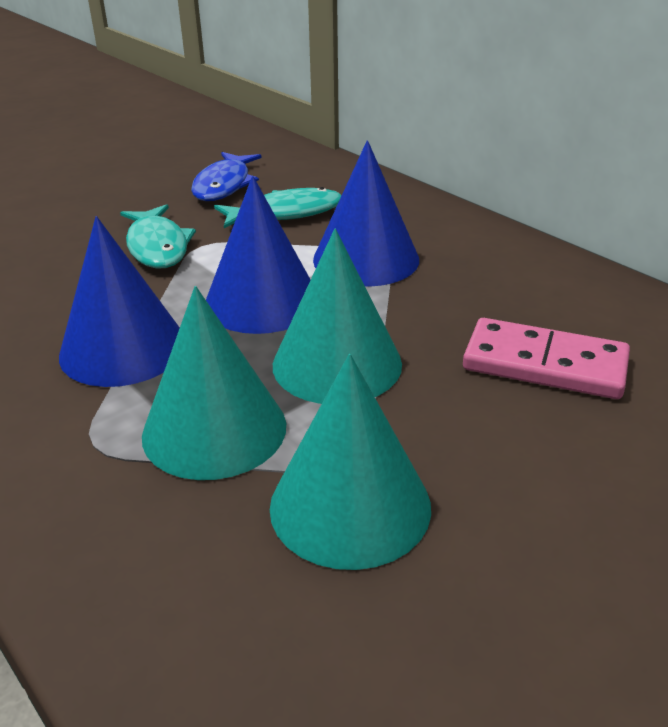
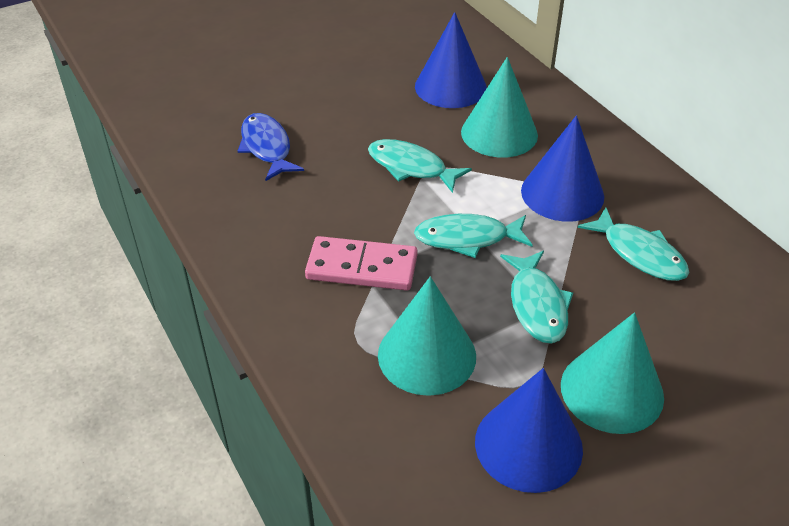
turquoise fish: 2 -> 4

